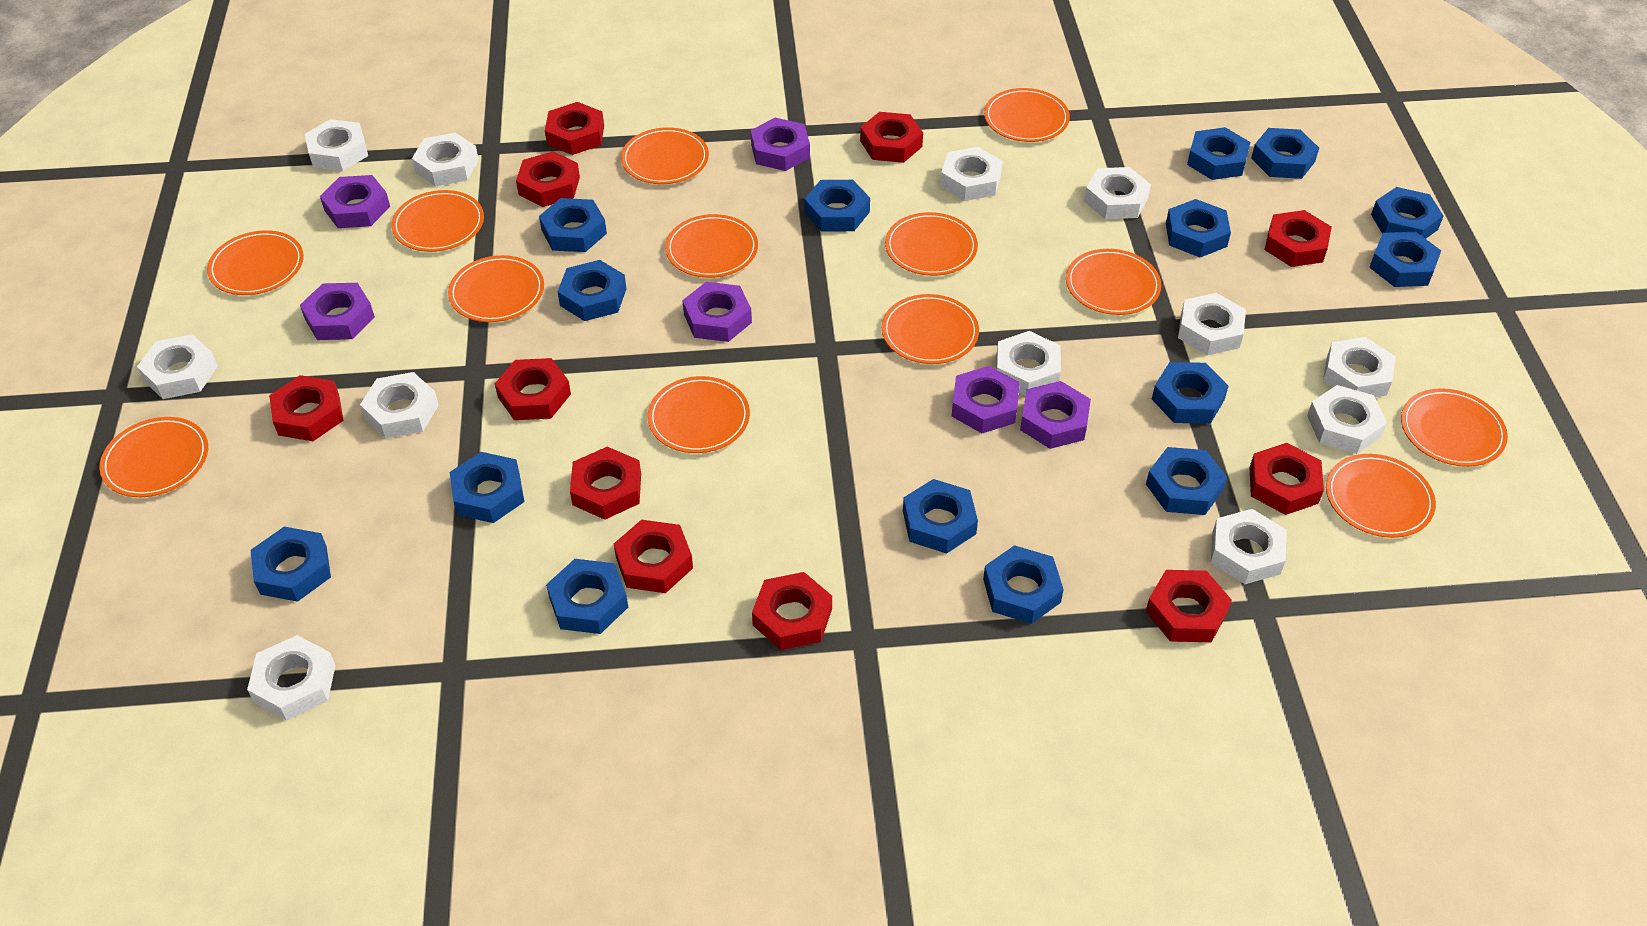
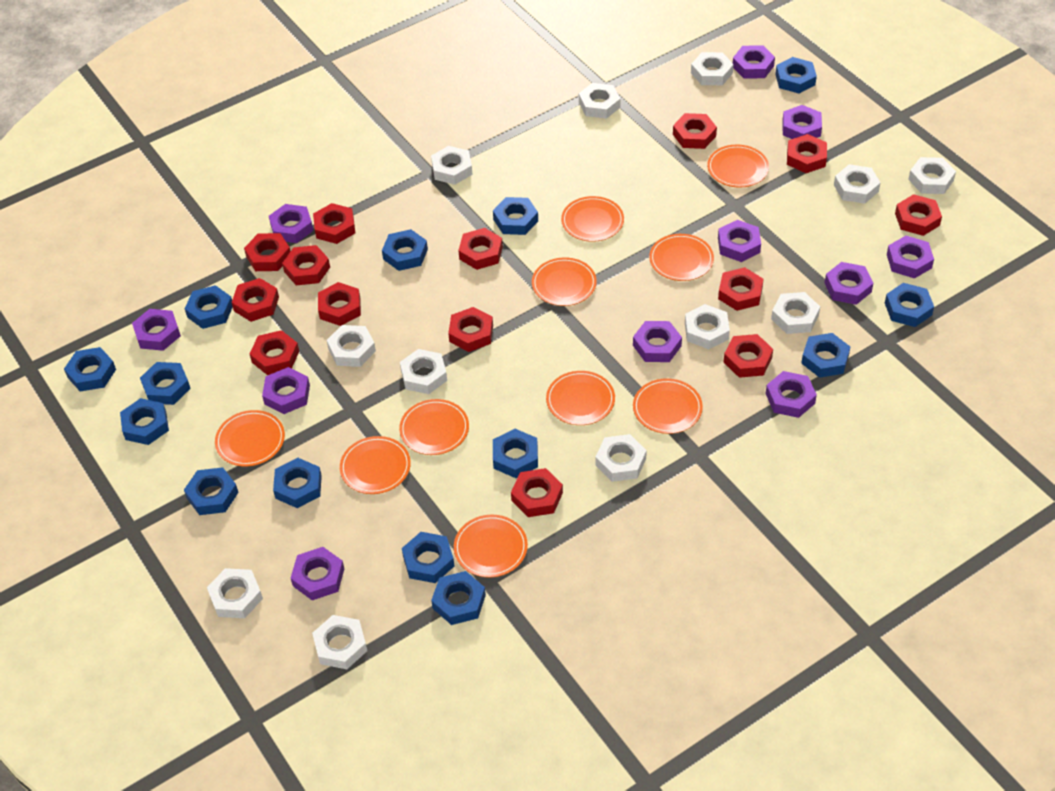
blue nut: 15 -> 14
orange plate: 13 -> 10
purple nut: 6 -> 11
red nut: 11 -> 14

